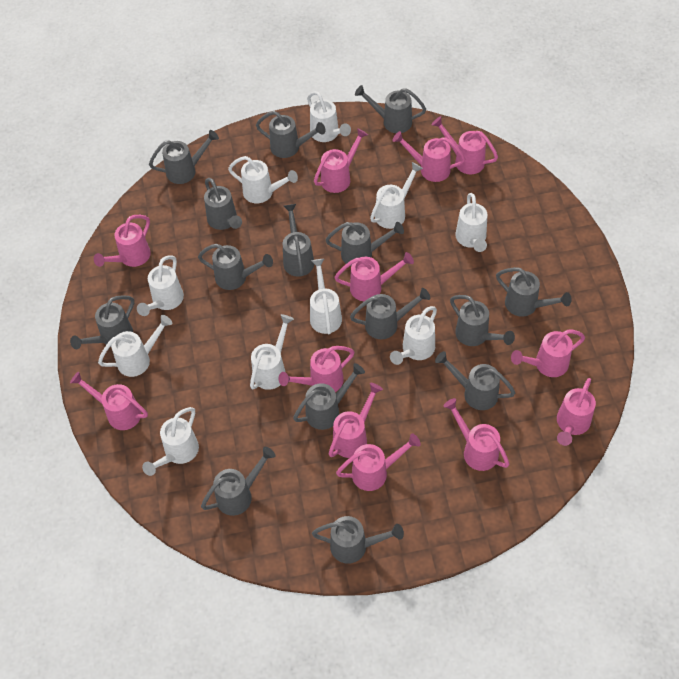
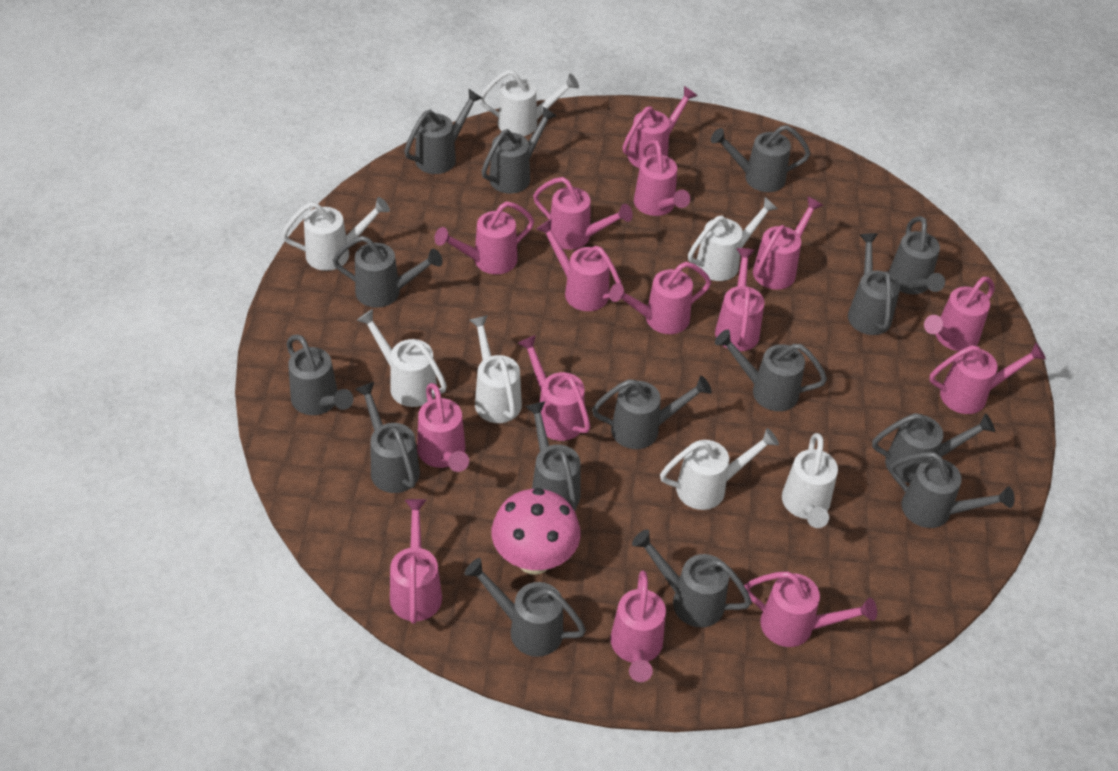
pink mushroom: 0 -> 1
pink watering can: 12 -> 15
white watering can: 10 -> 7

